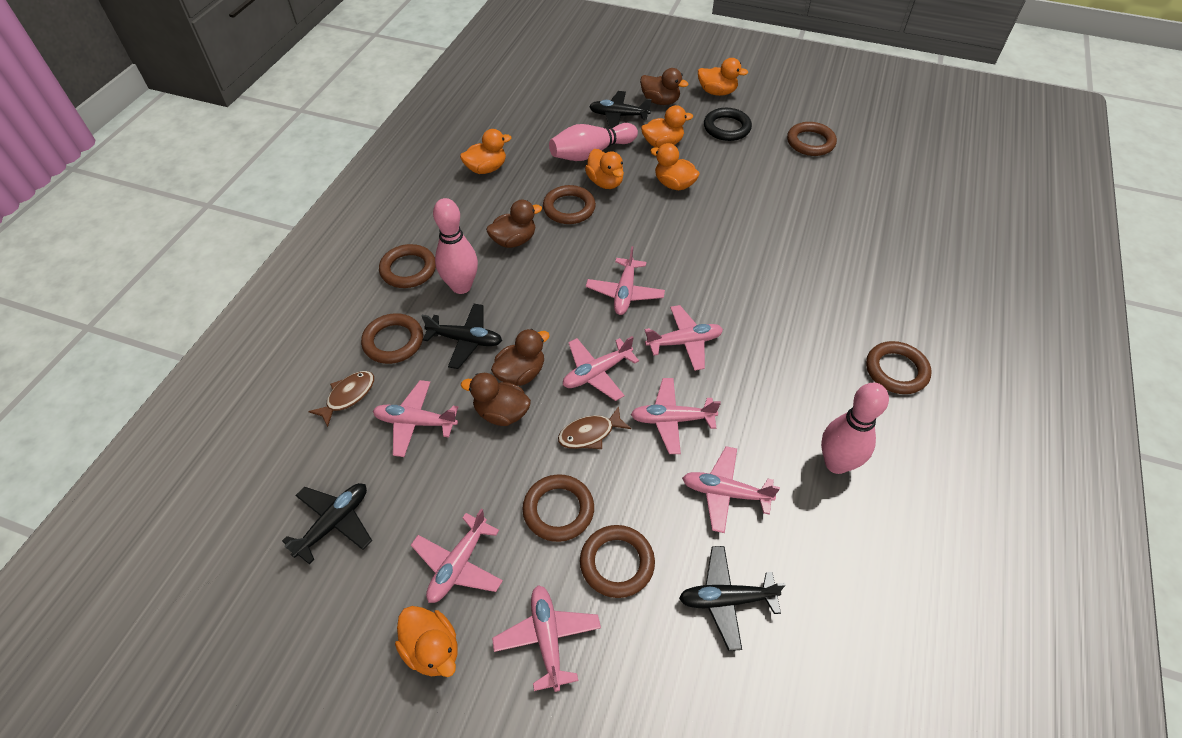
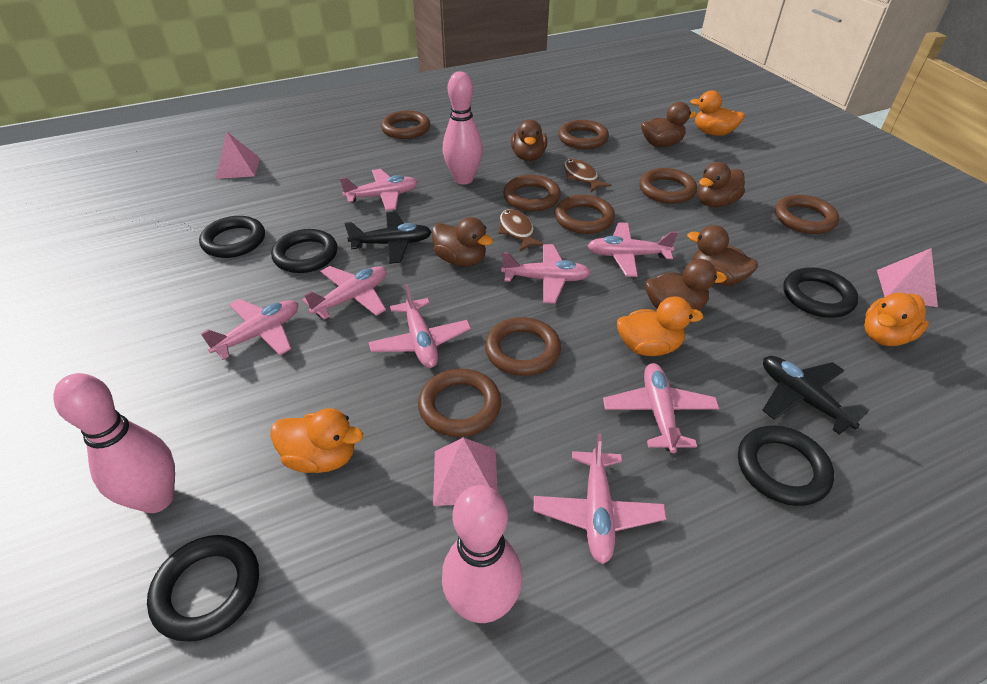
black plane: 4 -> 2
black ring: 1 -> 5
brown duck: 4 -> 6
brown ring: 7 -> 8
orange duck: 6 -> 4
pink pyramid: 0 -> 3

